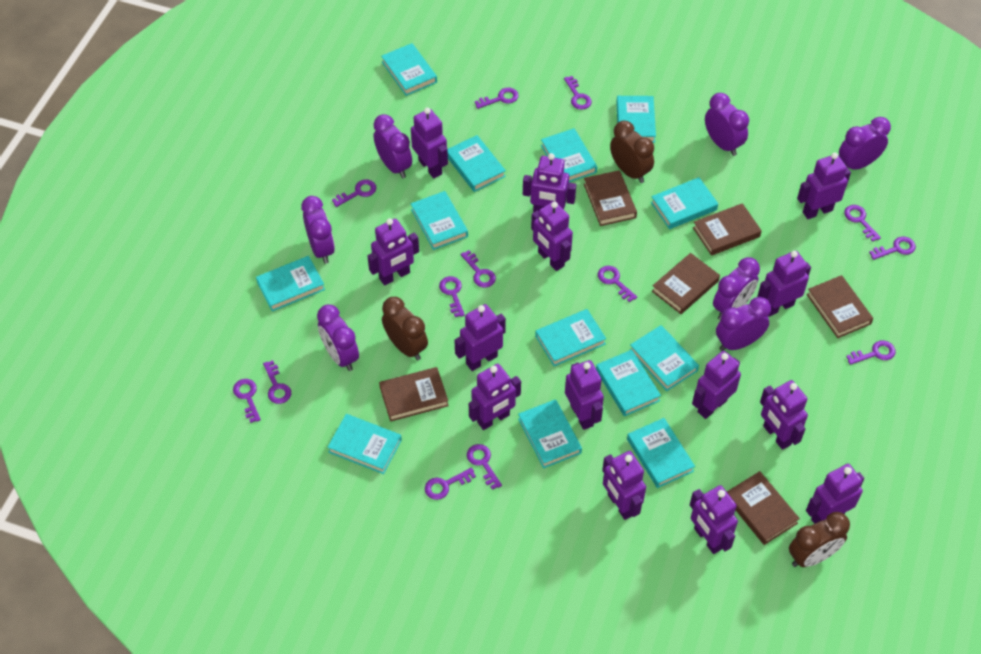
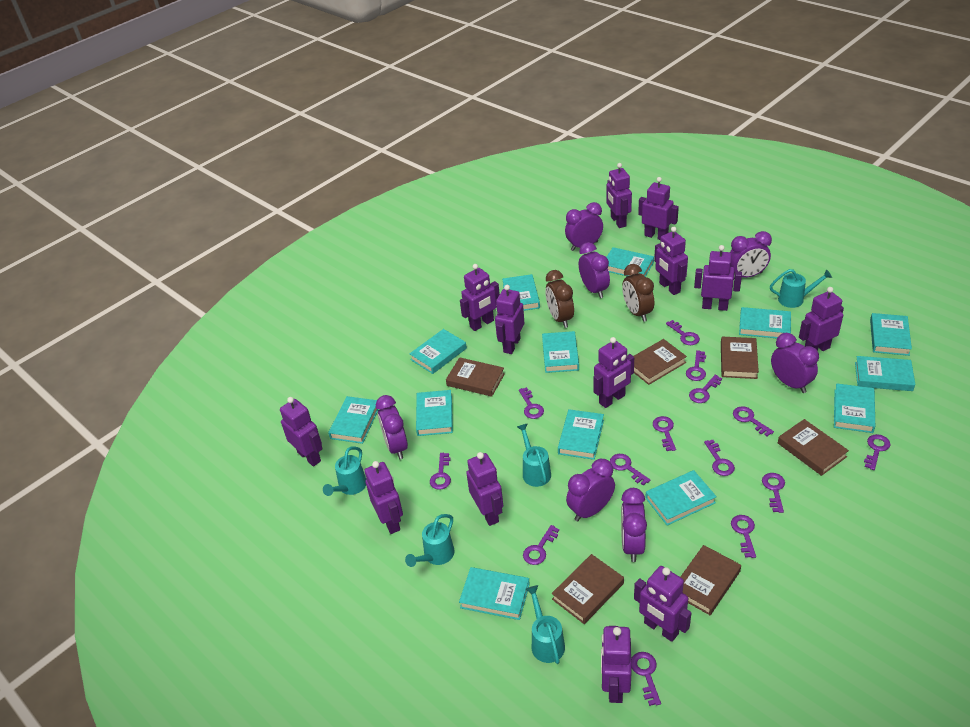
brown clock: 3 -> 2
purple key: 13 -> 14
purple robot: 14 -> 13
turquoise watering can: 0 -> 5

